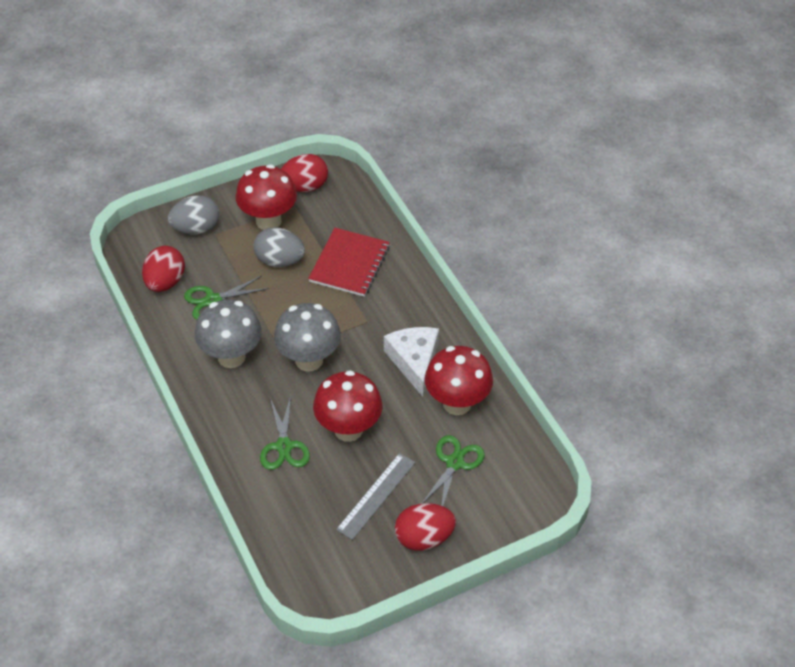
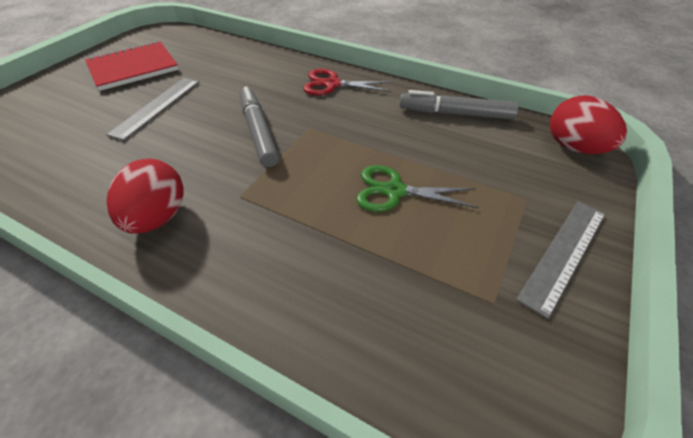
green scissors: 3 -> 1
grey egg: 2 -> 0
grey marker: 0 -> 2
grey mushroom: 2 -> 0
grey ruler: 1 -> 2
red egg: 3 -> 2
red mushroom: 3 -> 0
red scissors: 0 -> 1
white cheese: 1 -> 0

